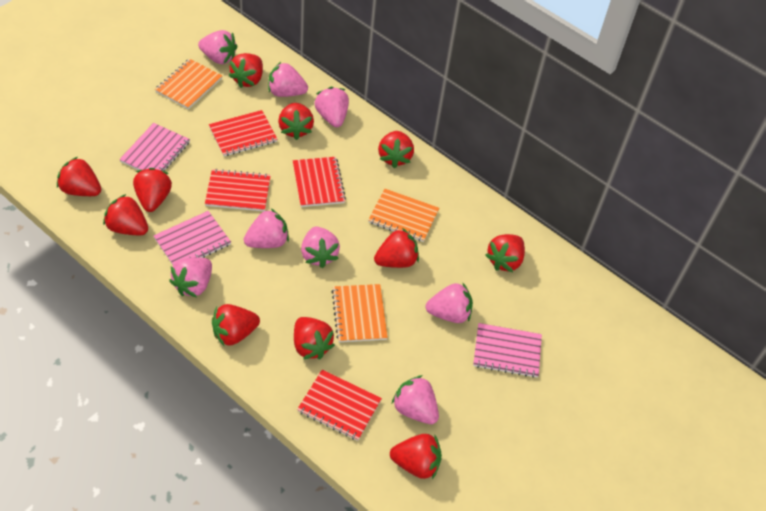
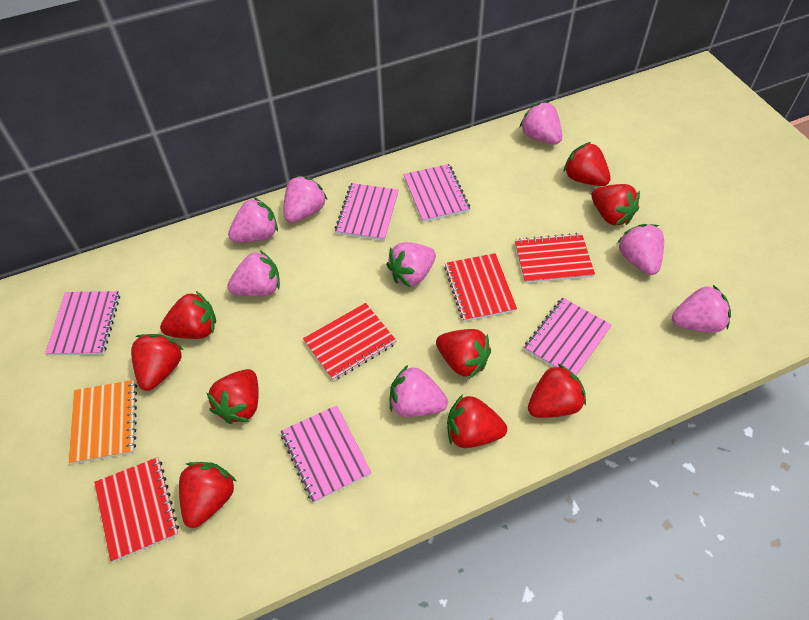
orange notebook: 3 -> 1
pink notebook: 3 -> 5
red strawberry: 11 -> 9

